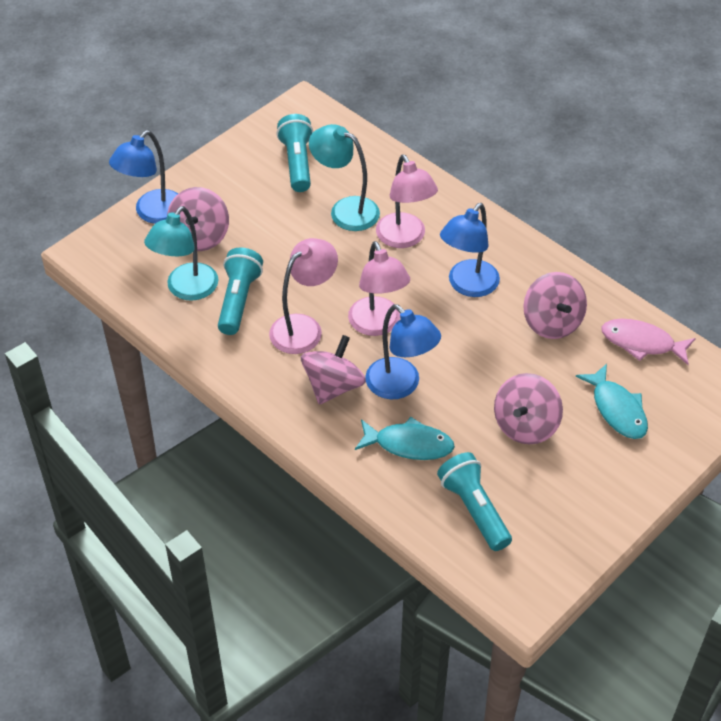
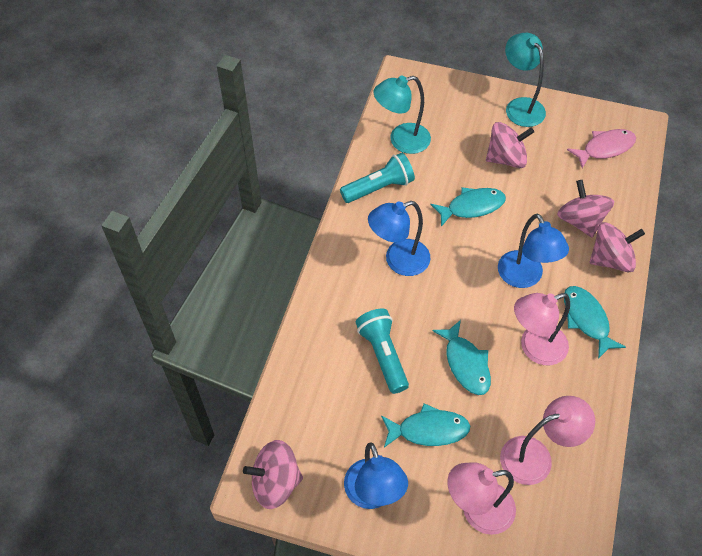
turquoise fish: 2 -> 4
turquoise flashlight: 3 -> 2

